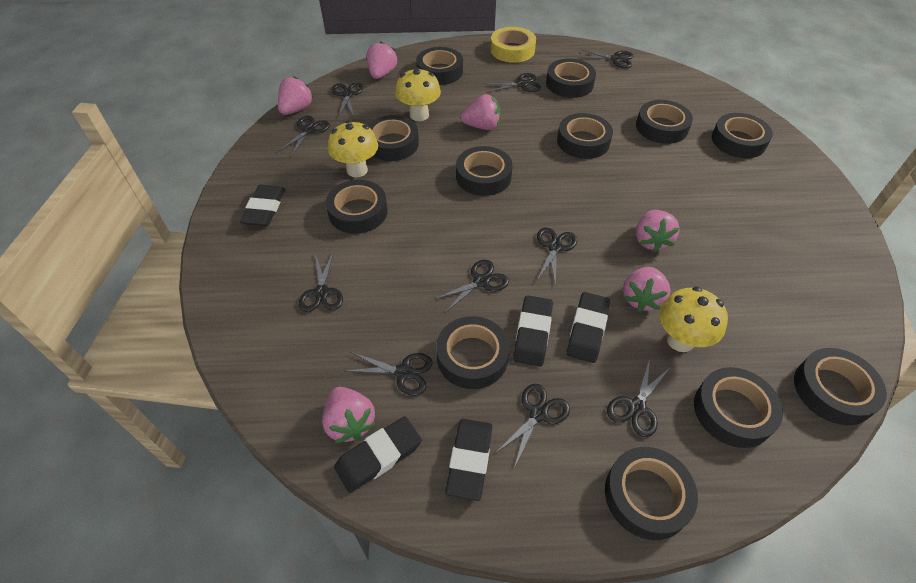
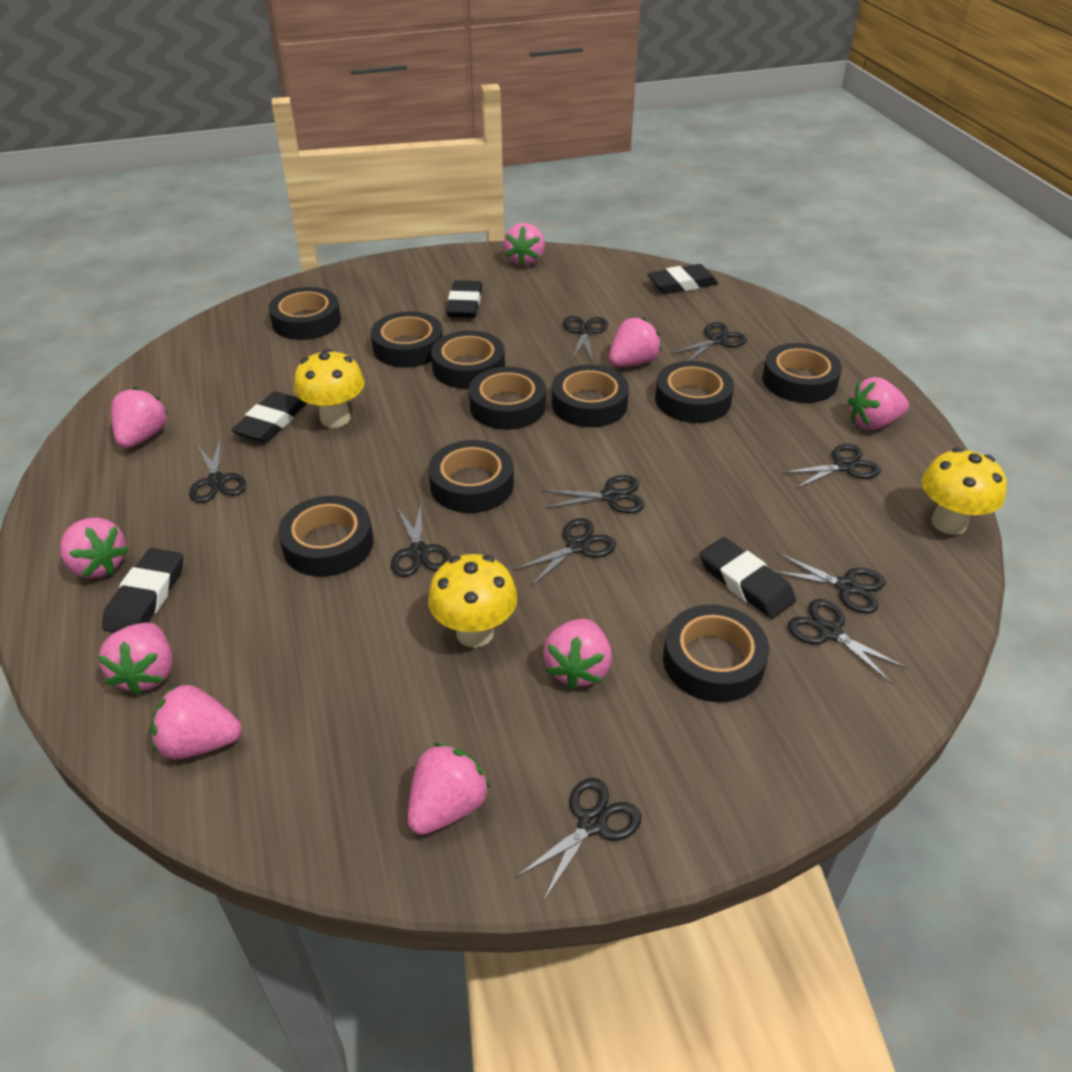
black tape: 12 -> 10
pink strawberry: 6 -> 9
yellow tape: 1 -> 0

